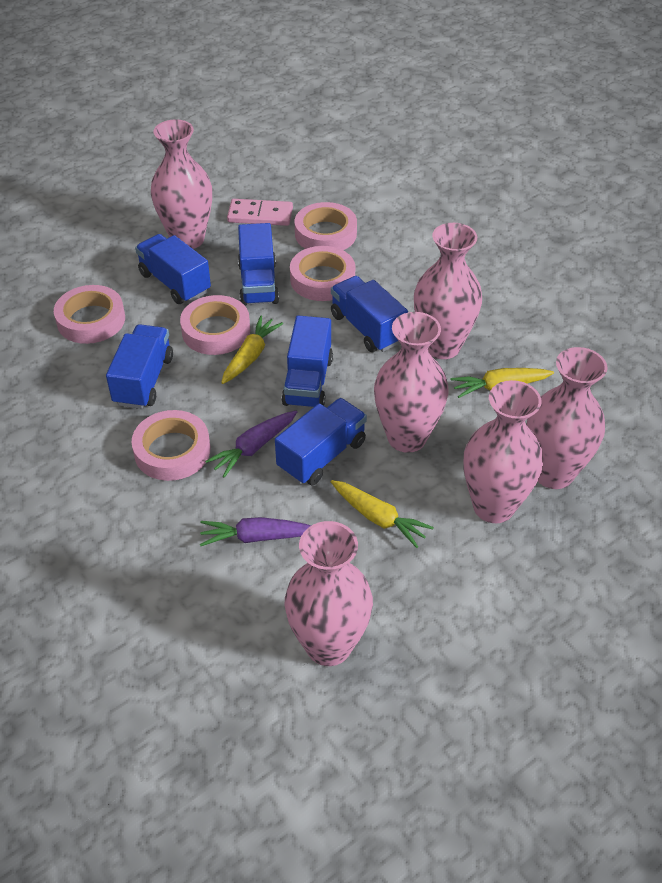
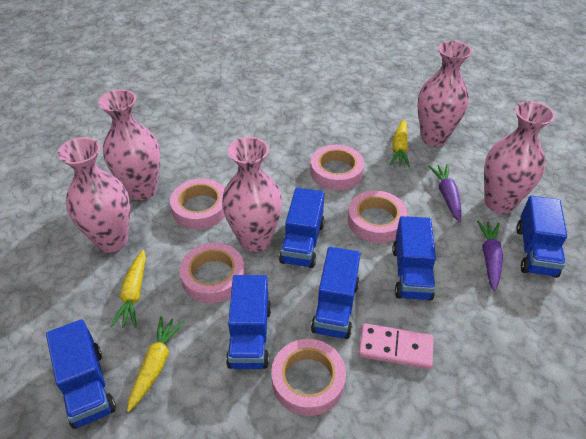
pink vase: 6 -> 5

